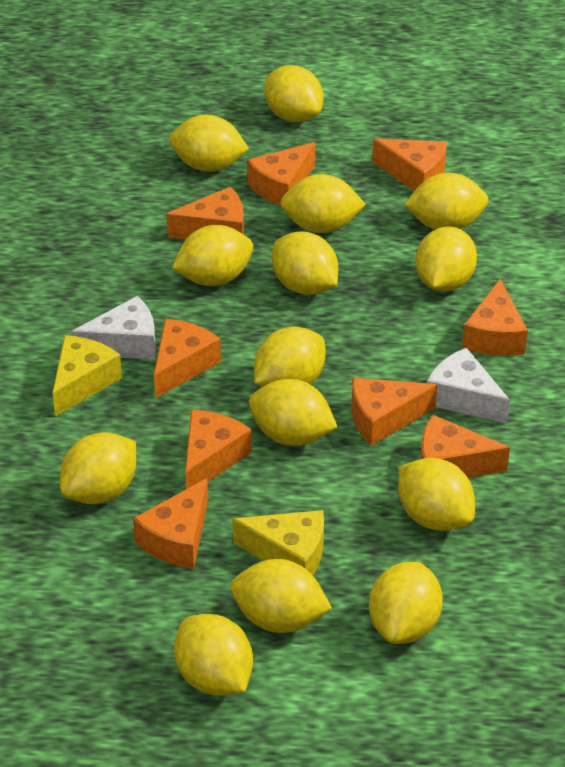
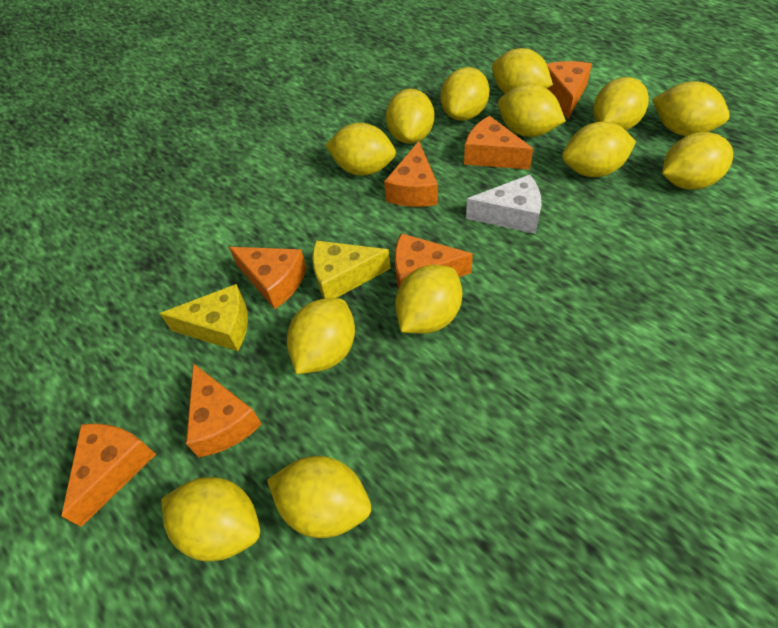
orange cheese: 9 -> 7
white cheese: 2 -> 1
yellow lemon: 14 -> 13

